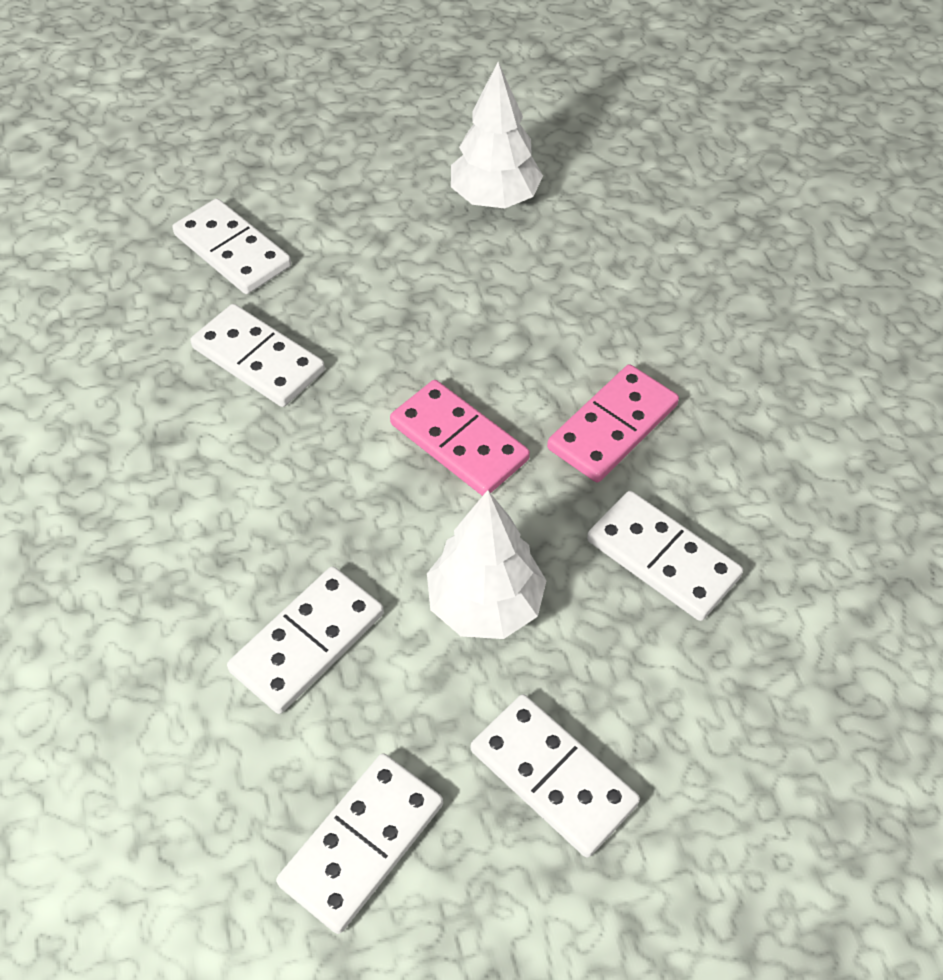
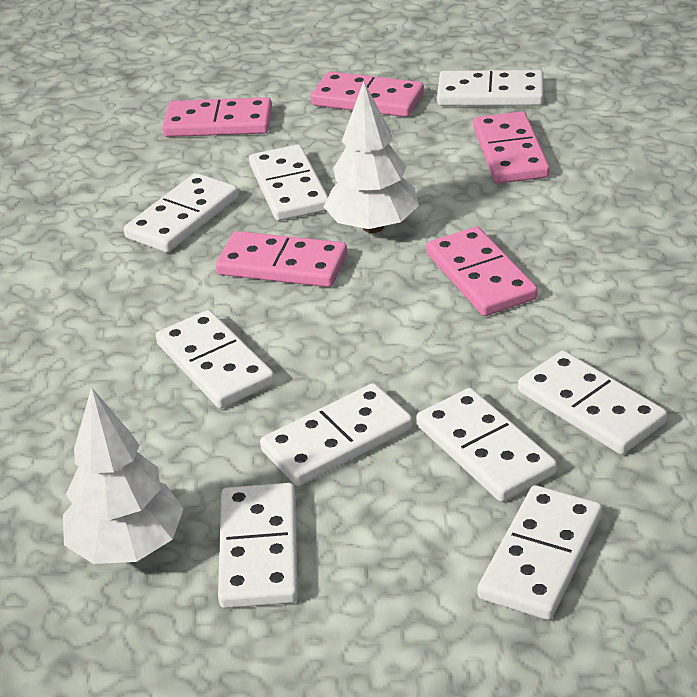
pink domino: 2 -> 5
white domino: 6 -> 9

